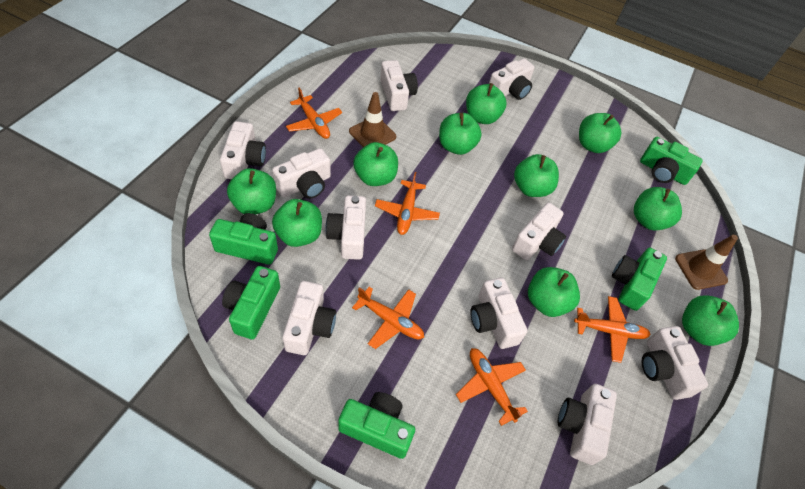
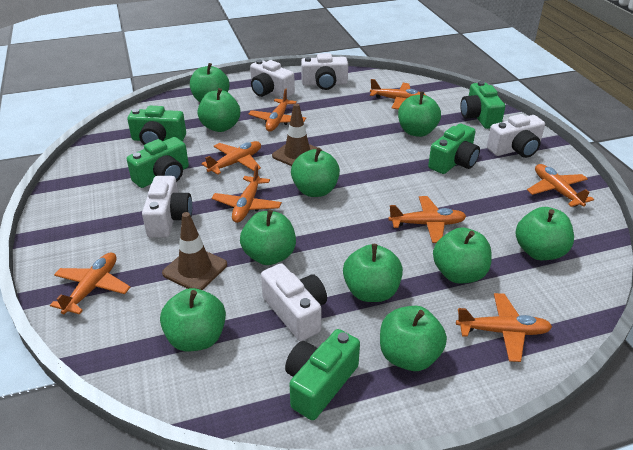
orange plane: 5 -> 8
white camera: 10 -> 5

